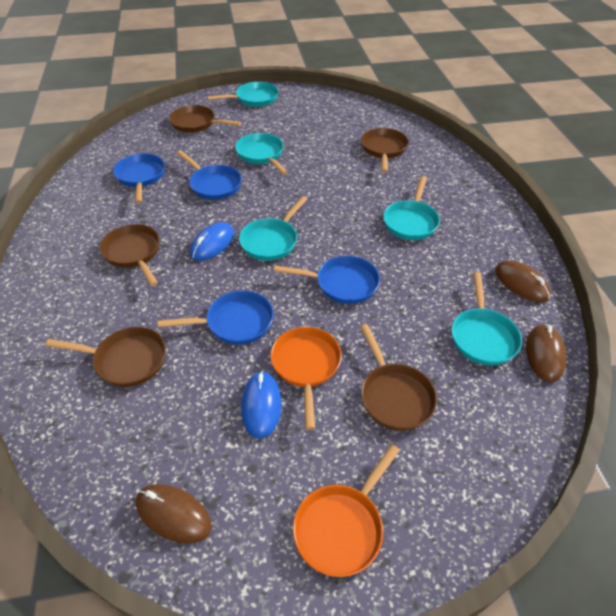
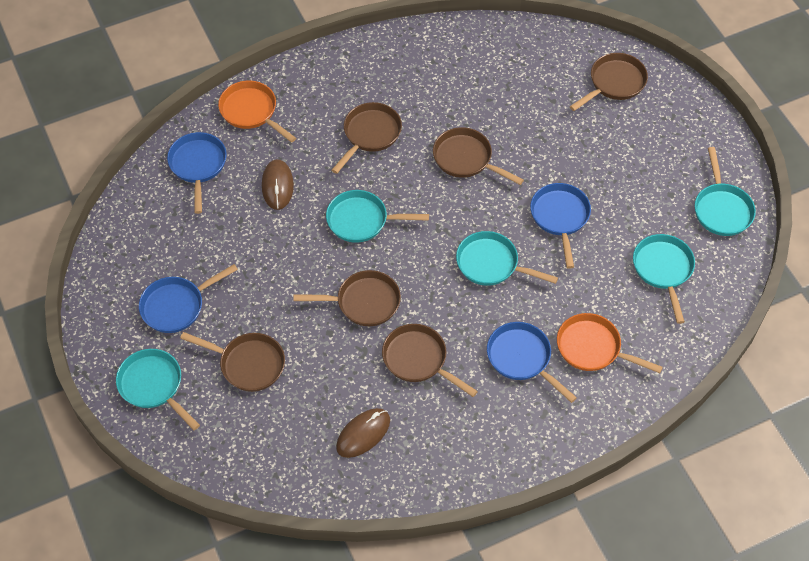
blue mouse: 2 -> 0
brown mouse: 3 -> 2
brown pan: 5 -> 6

